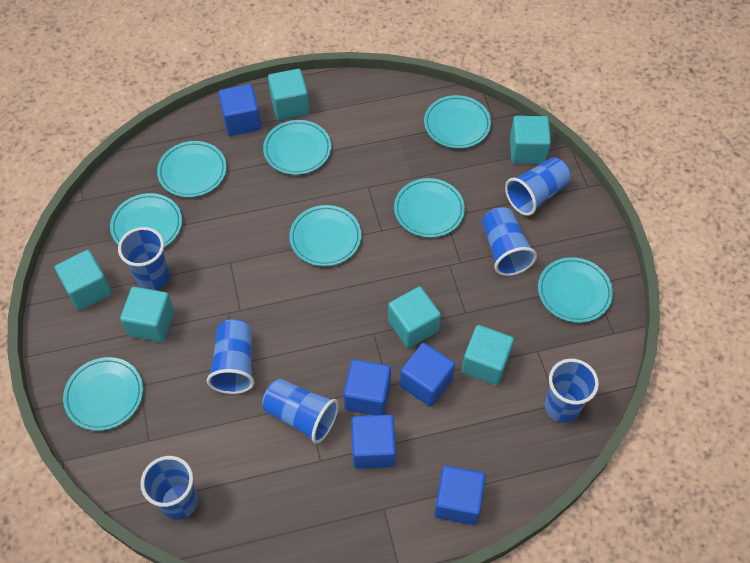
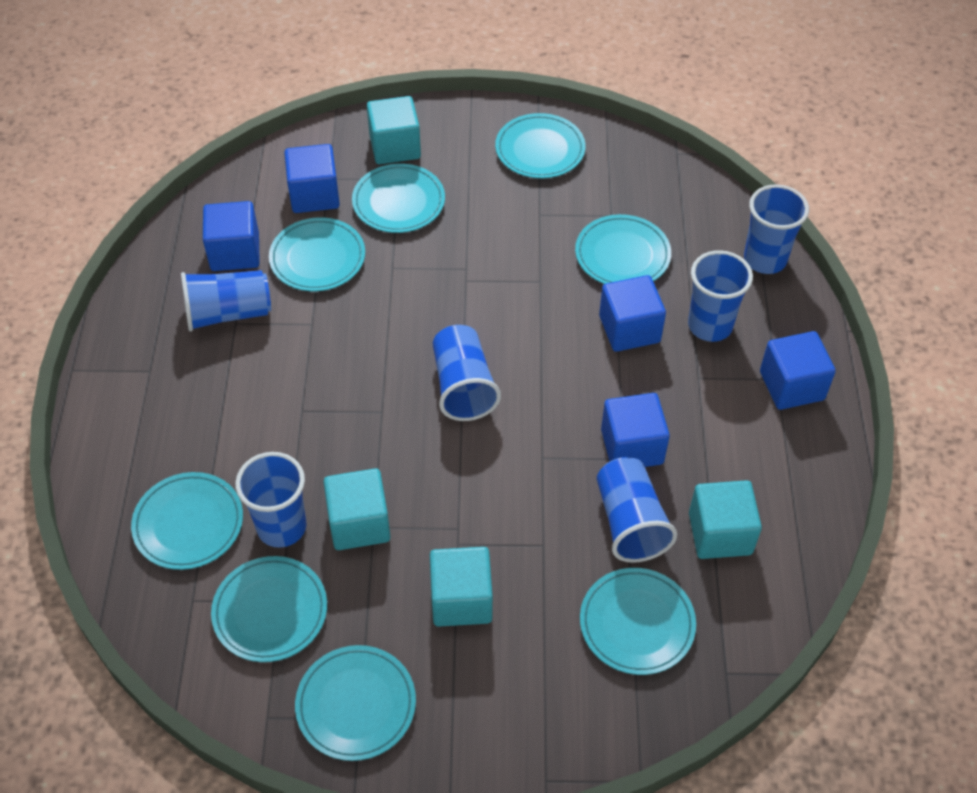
blue cup: 7 -> 6
turquoise cube: 6 -> 4

